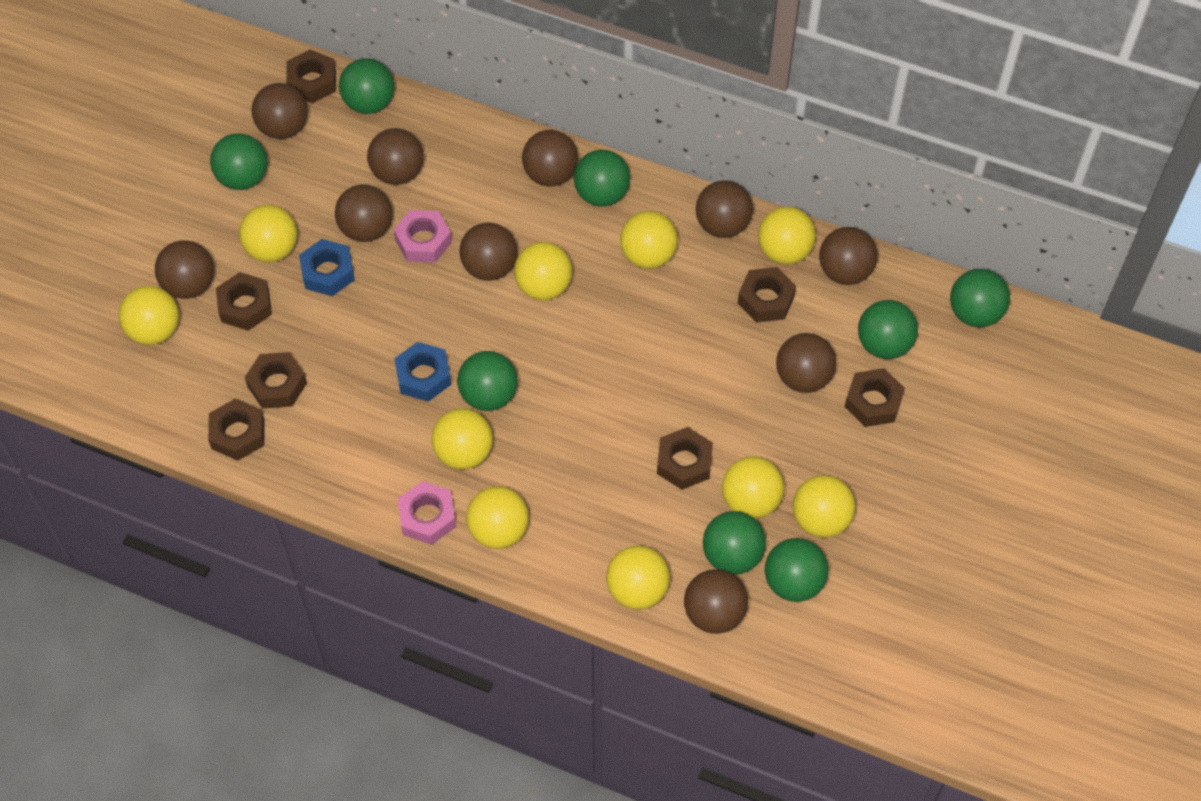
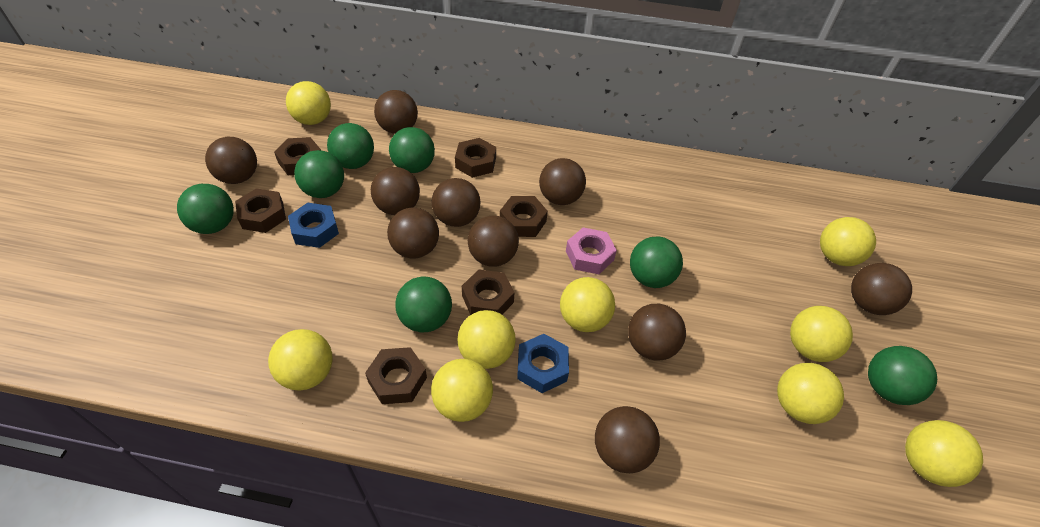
brown nut: 7 -> 6
green ball: 8 -> 7
pink nut: 2 -> 1
yellow ball: 10 -> 9

